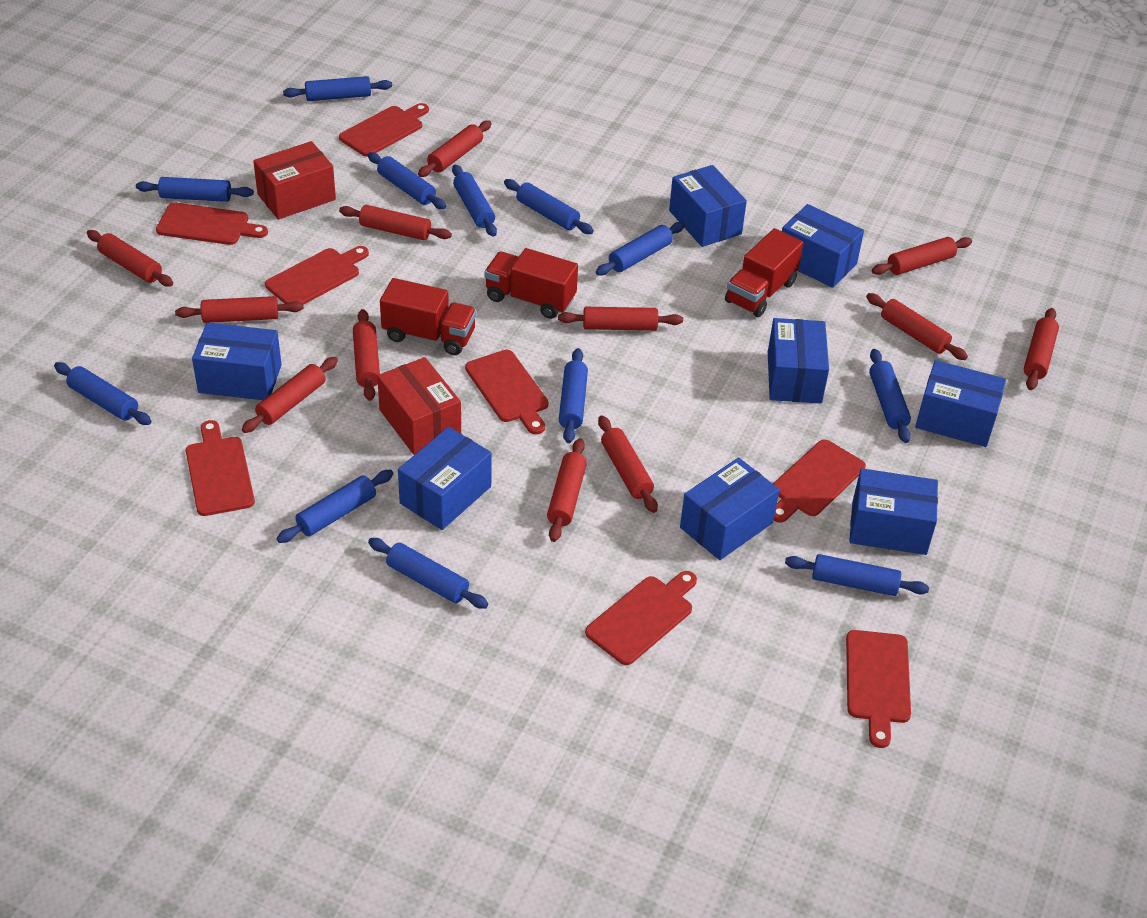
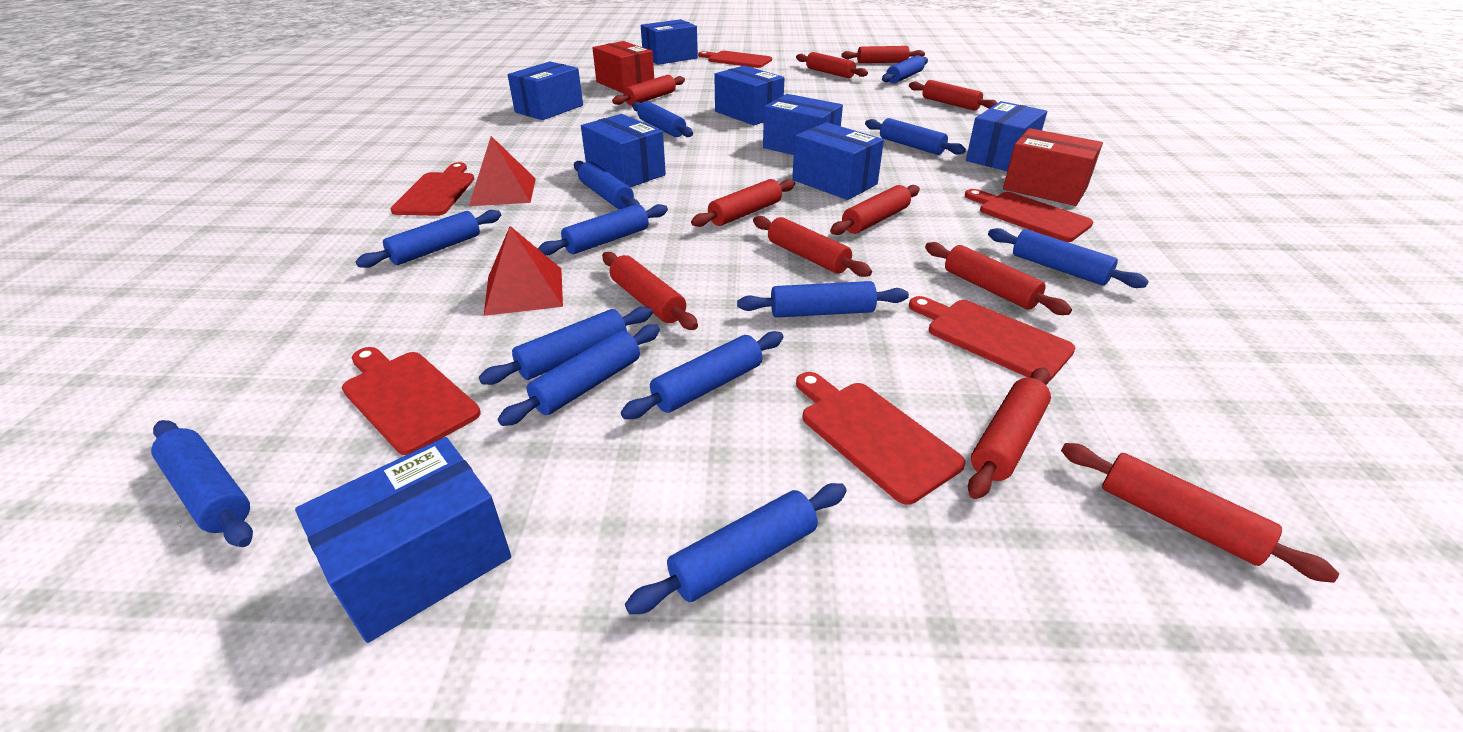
blue rolling pin: 12 -> 13
red cutting board: 8 -> 6
red pyramid: 0 -> 2
red rolling pin: 12 -> 11
red truck: 3 -> 0

